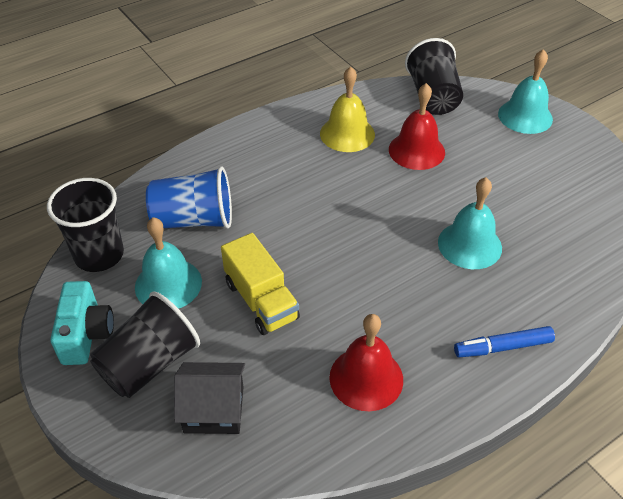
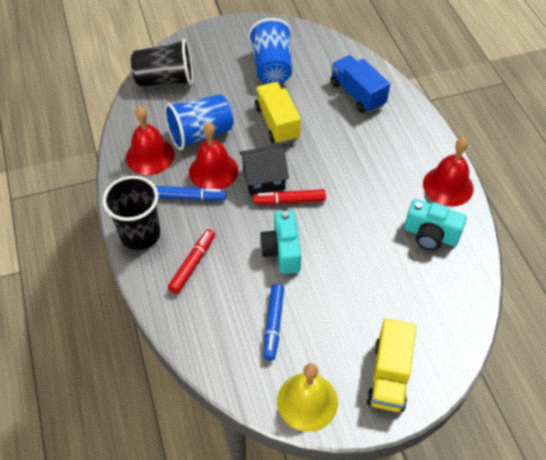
black cup: 3 -> 2
blue cup: 1 -> 2
blue marker: 1 -> 2
blue truck: 0 -> 1
red bell: 2 -> 3
red marker: 0 -> 2
turquoise bell: 3 -> 0
turquoise camera: 1 -> 2
yellow truck: 1 -> 2

